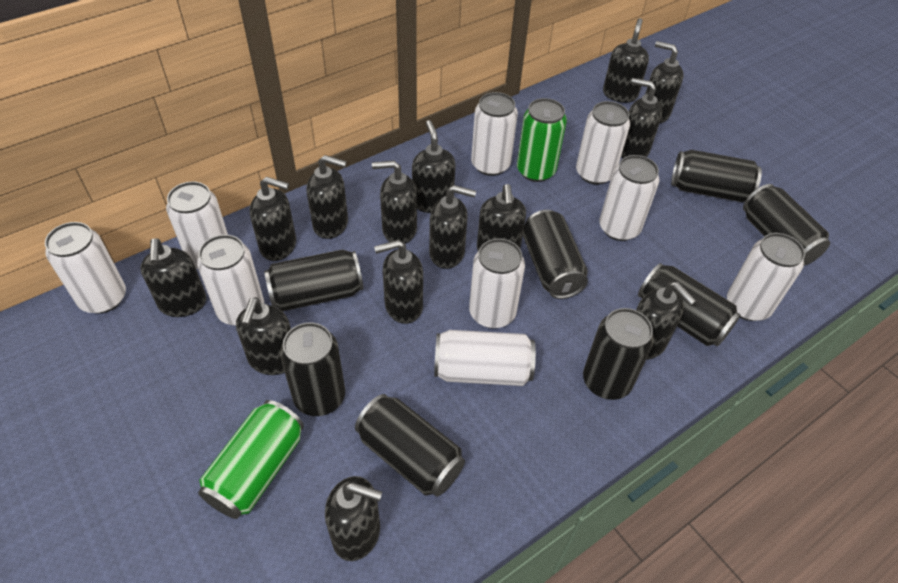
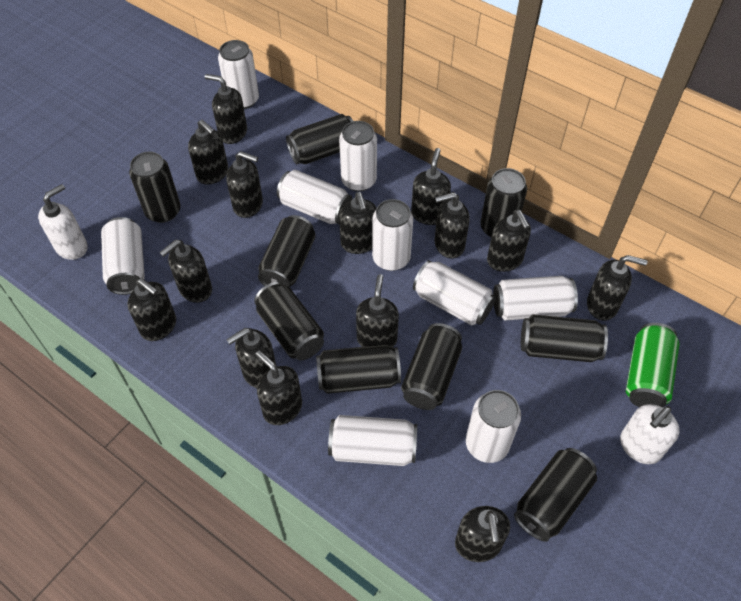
black can: 8 -> 9
green can: 2 -> 1
white soap dispenser: 0 -> 2

